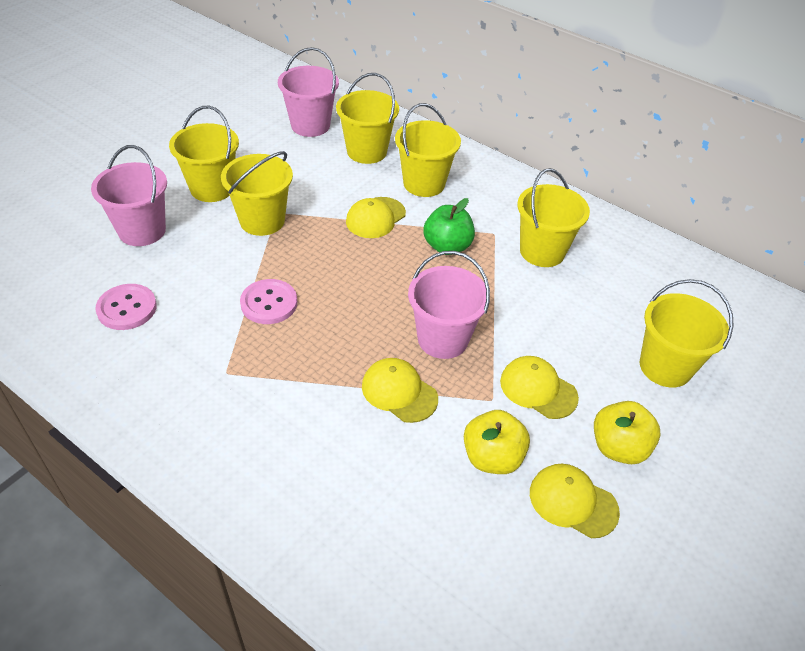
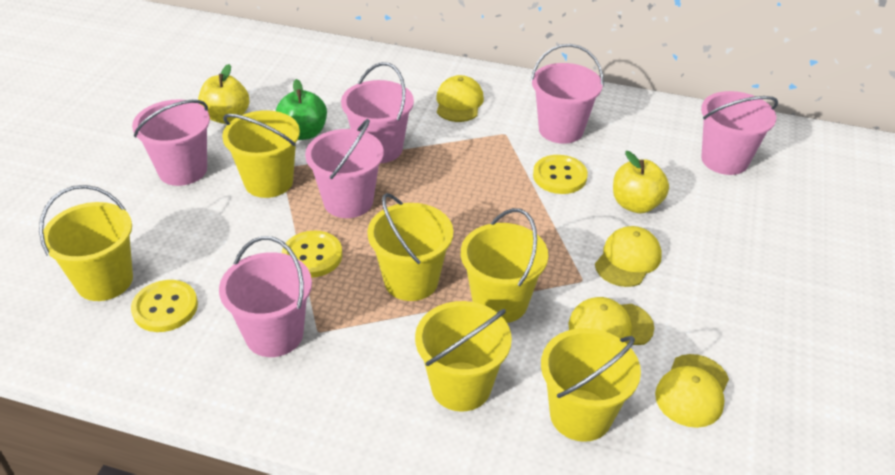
pink bucket: 3 -> 6
pink button: 2 -> 0
yellow button: 0 -> 3

